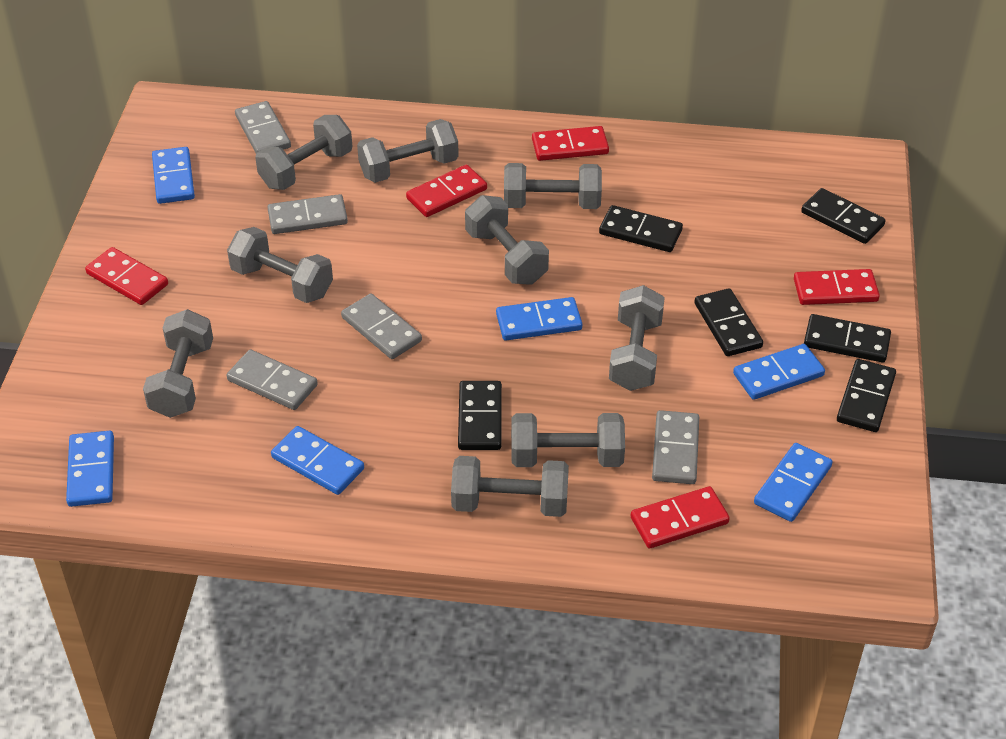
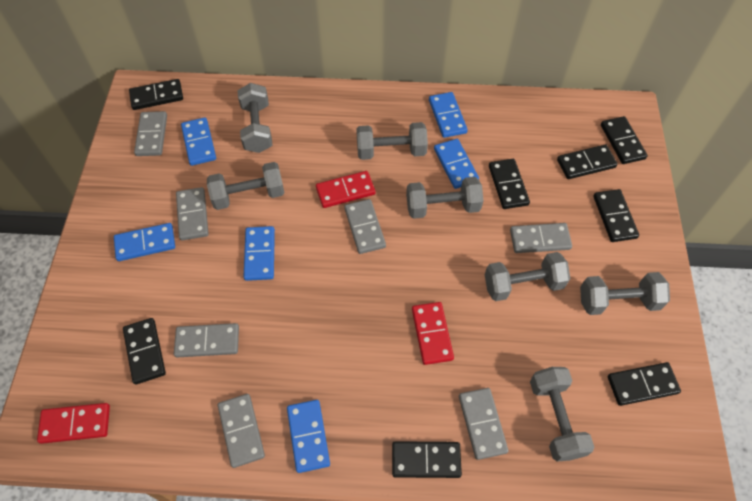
black domino: 6 -> 8
grey domino: 5 -> 7
grey dumbbell: 9 -> 7
red domino: 5 -> 3

